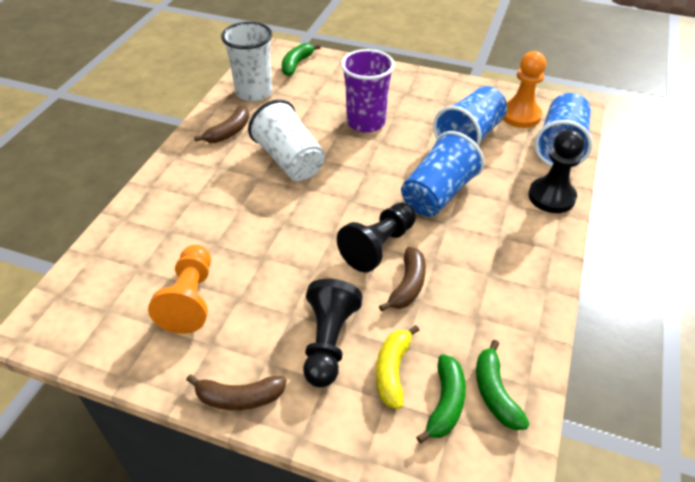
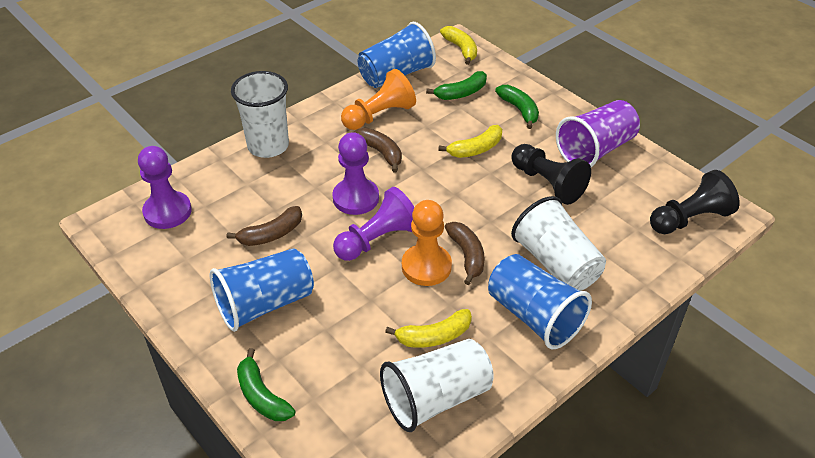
black pawn: 3 -> 2
purple pawn: 0 -> 3
white cup: 2 -> 3
yellow banana: 1 -> 3

